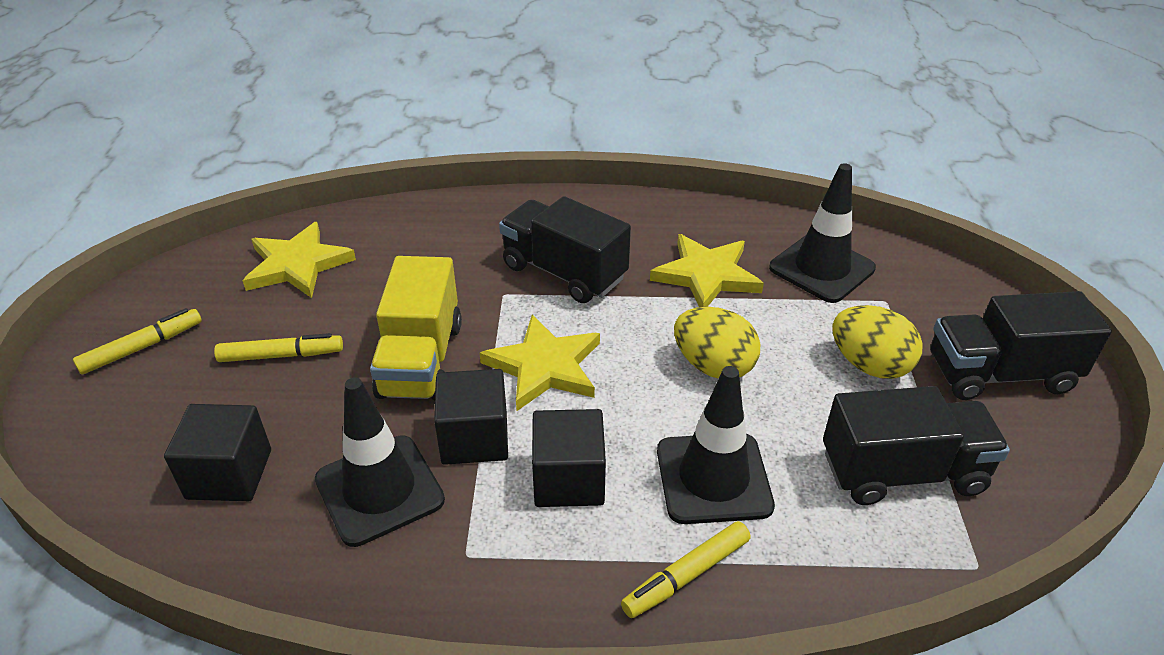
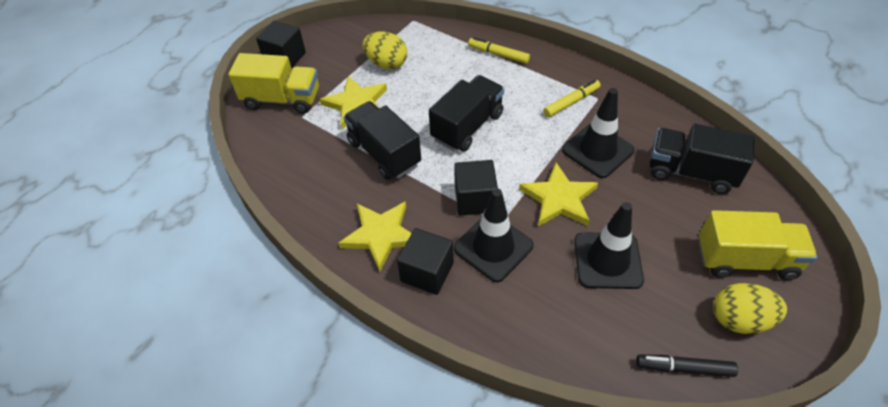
black marker: 0 -> 1
yellow marker: 3 -> 2
yellow truck: 1 -> 2

